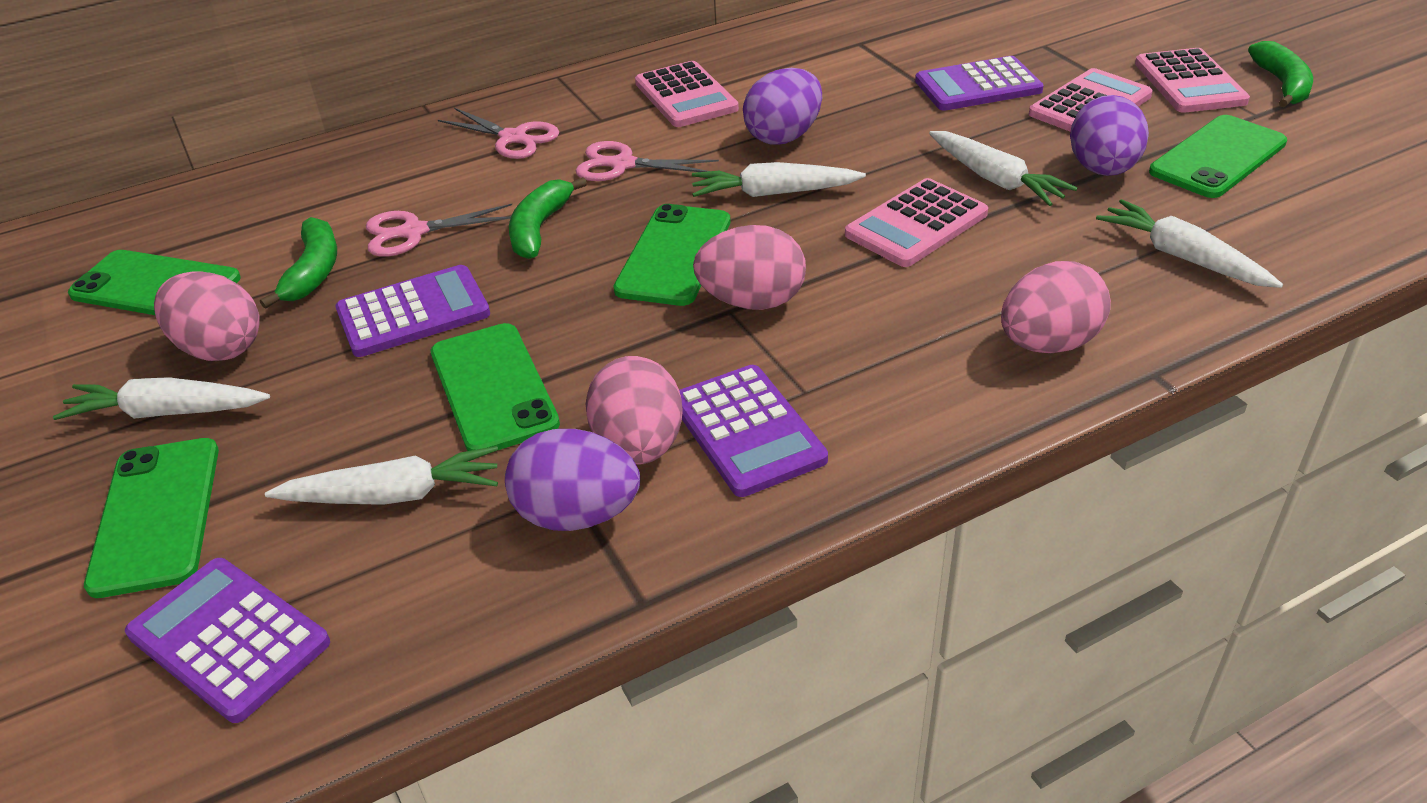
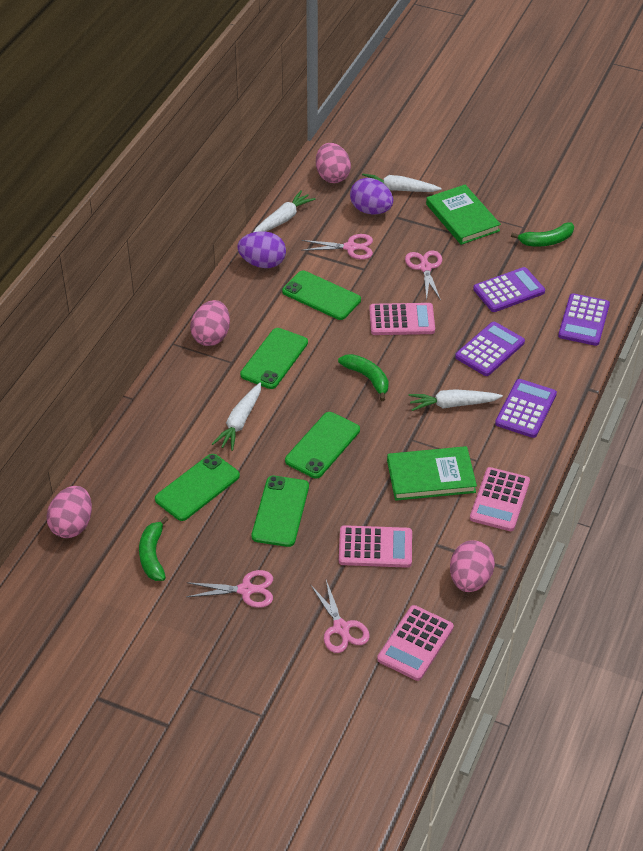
green book: 0 -> 2
pink scissors: 3 -> 4
purple egg: 3 -> 2
white carrot: 5 -> 4

